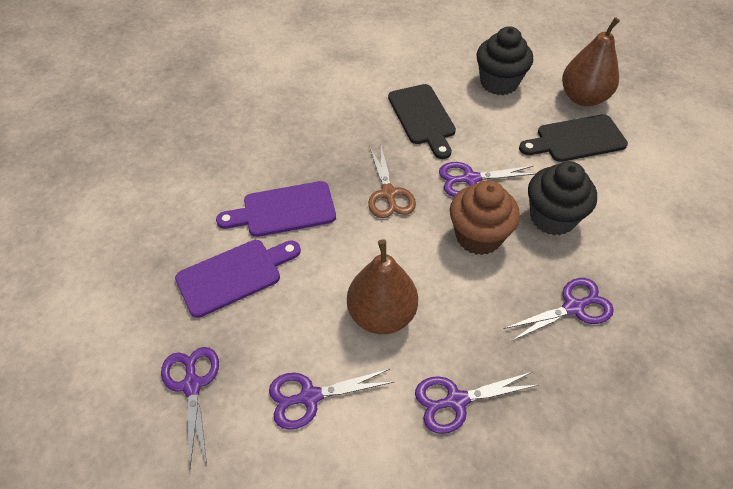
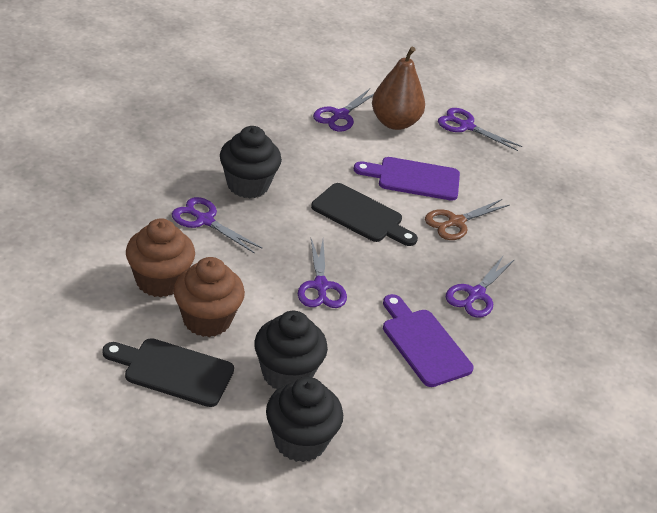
black cupcake: 2 -> 3
brown cupcake: 1 -> 2
brown pear: 2 -> 1

